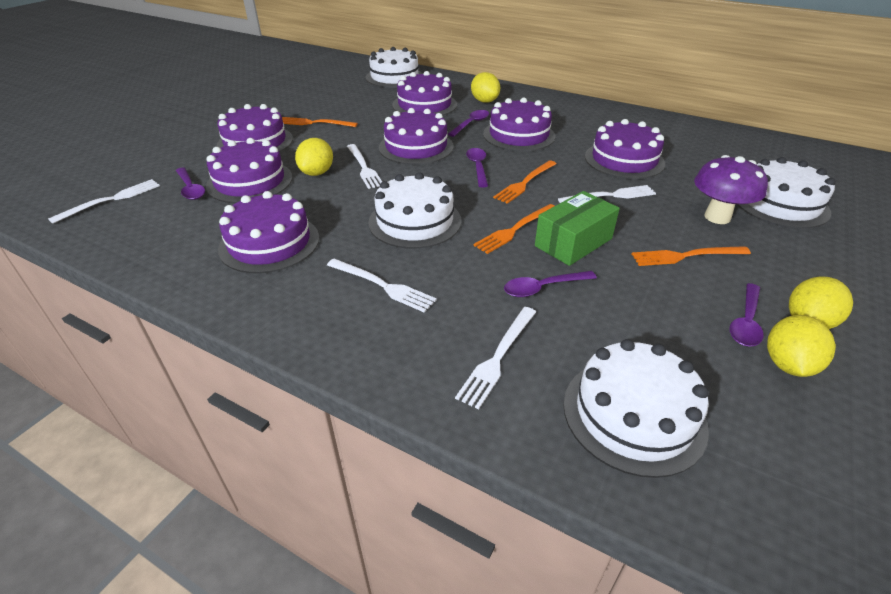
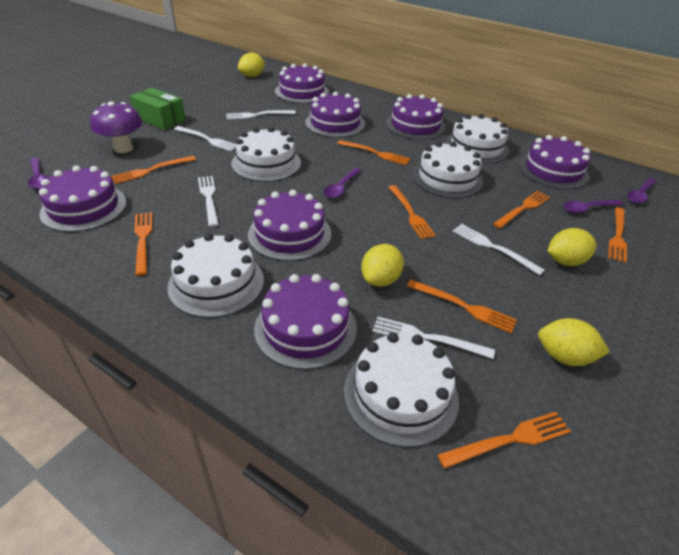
orange fork: 4 -> 8
purple spoon: 5 -> 4
white cake: 4 -> 5

